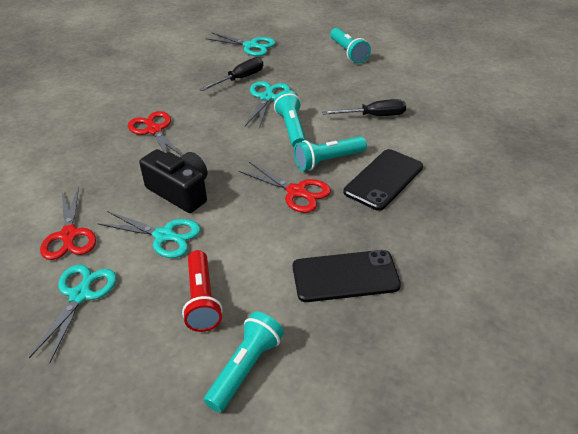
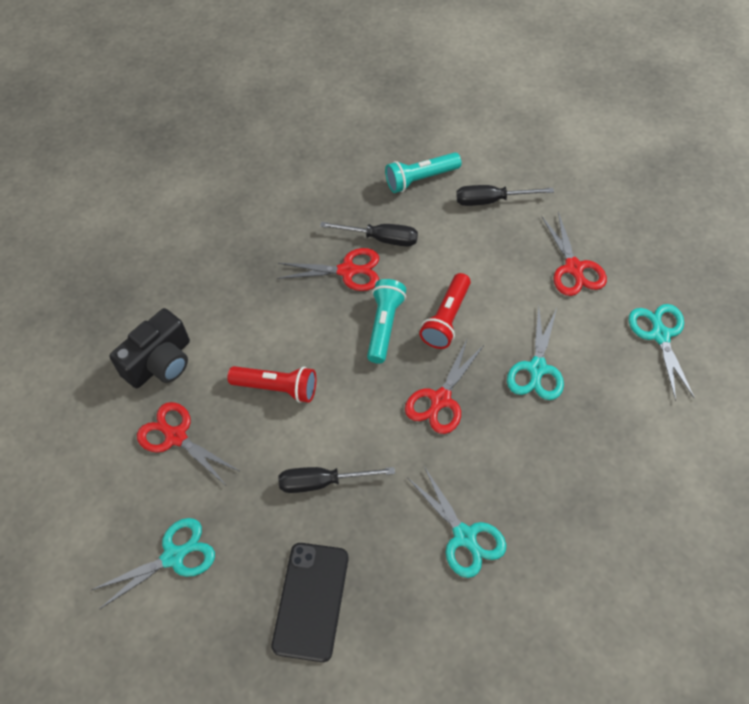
black phone: 2 -> 1
black screwdriver: 2 -> 3
red flashlight: 1 -> 2
red scissors: 3 -> 4
turquoise flashlight: 4 -> 2

